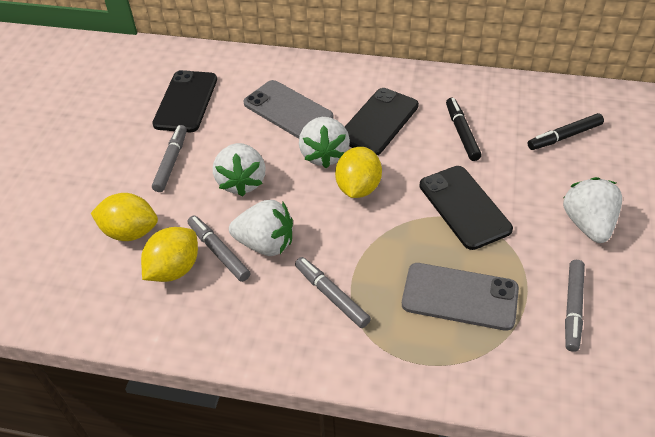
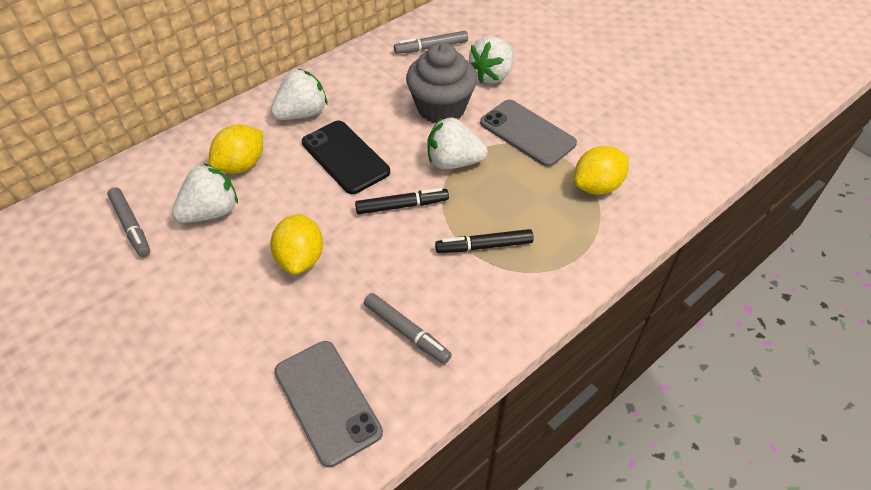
black phone: 3 -> 1
grey cupcake: 0 -> 1
grey marker: 4 -> 3

